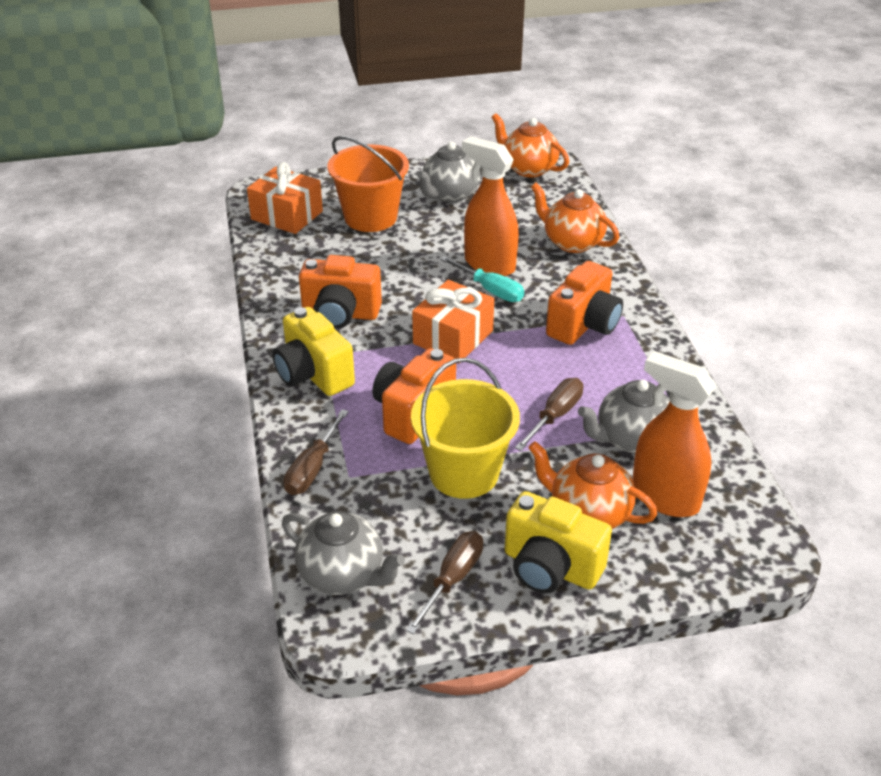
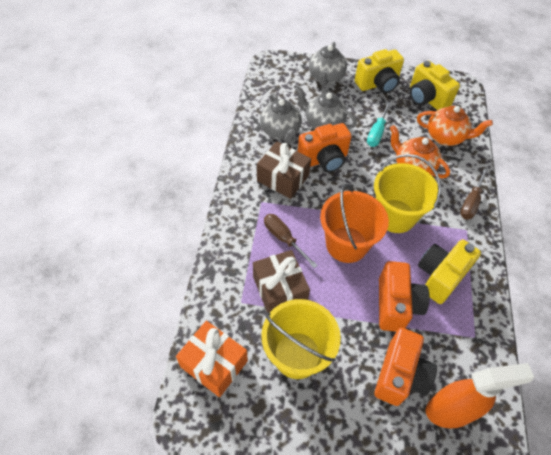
brown gift: 0 -> 2
brown screwdriver: 3 -> 2
orange gift: 2 -> 1
orange spray bottle: 2 -> 1
orange teapot: 3 -> 2
yellow bucket: 1 -> 2
yellow camera: 2 -> 3

